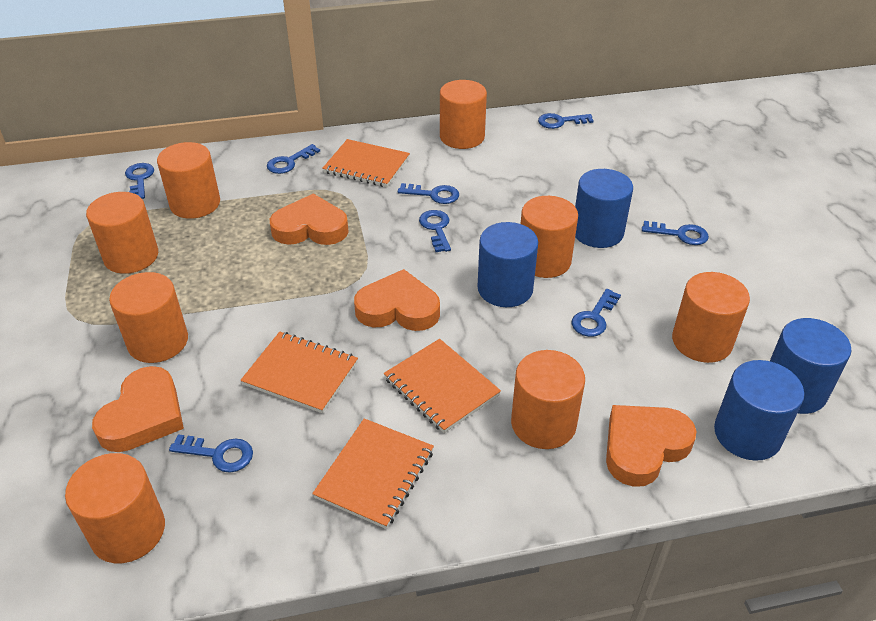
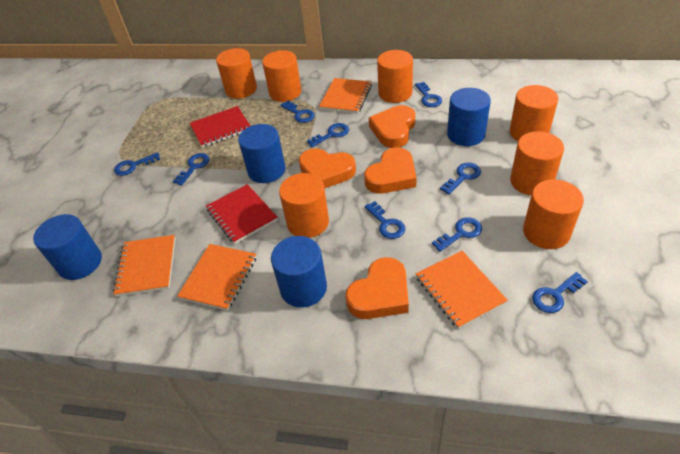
blue key: 8 -> 9
orange cylinder: 8 -> 7
red notebook: 0 -> 2

